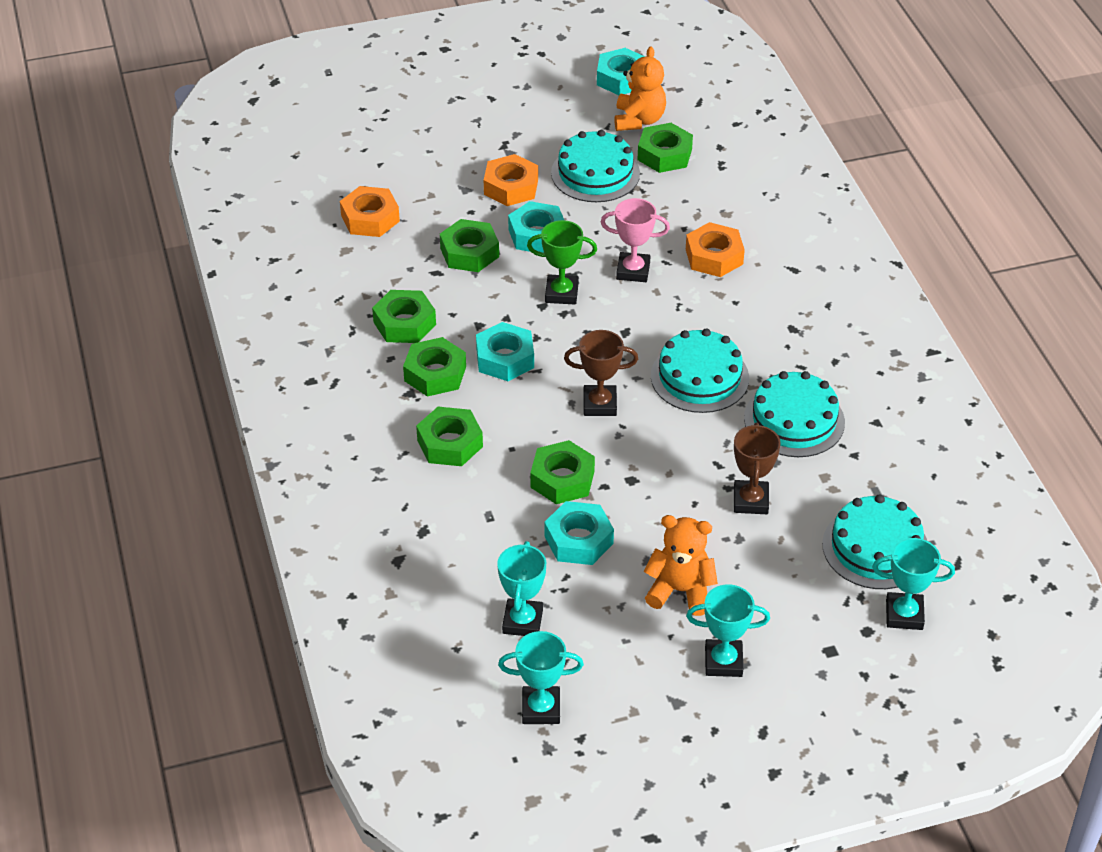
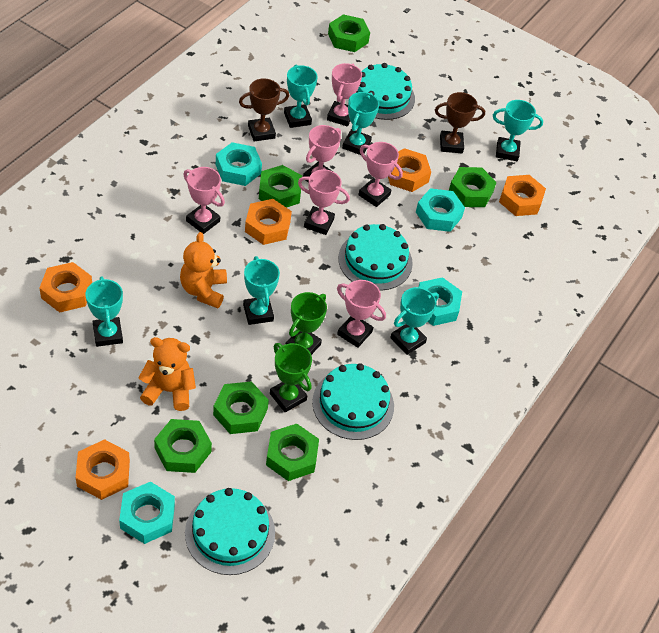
green trophy: 1 -> 2
orange nut: 3 -> 5
pink trophy: 1 -> 6
turquoise trophy: 4 -> 6

